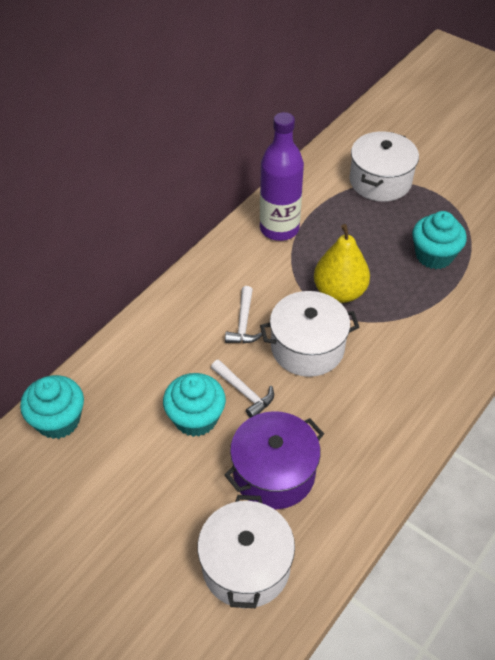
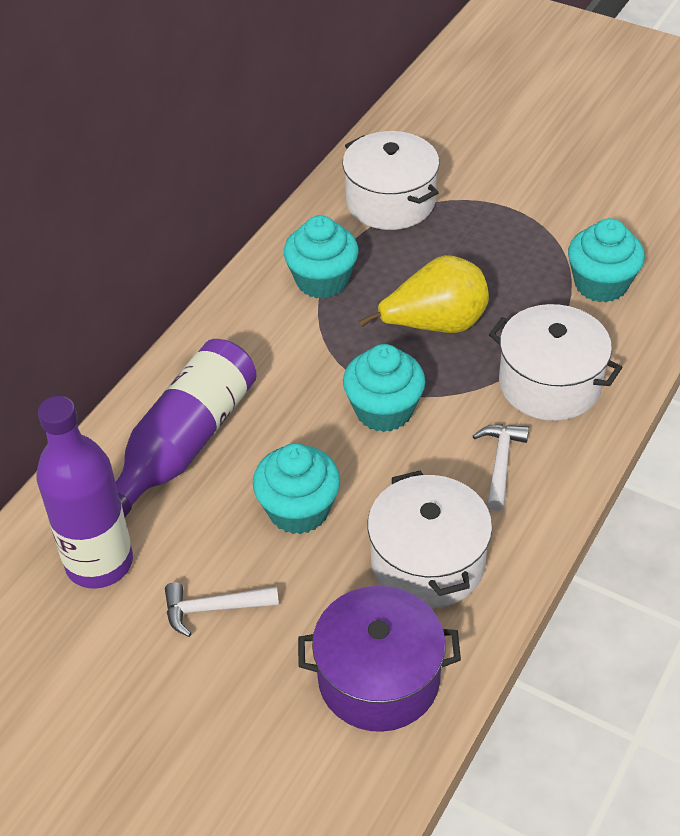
purple bottle: 1 -> 2
turquoise cupcake: 3 -> 4

